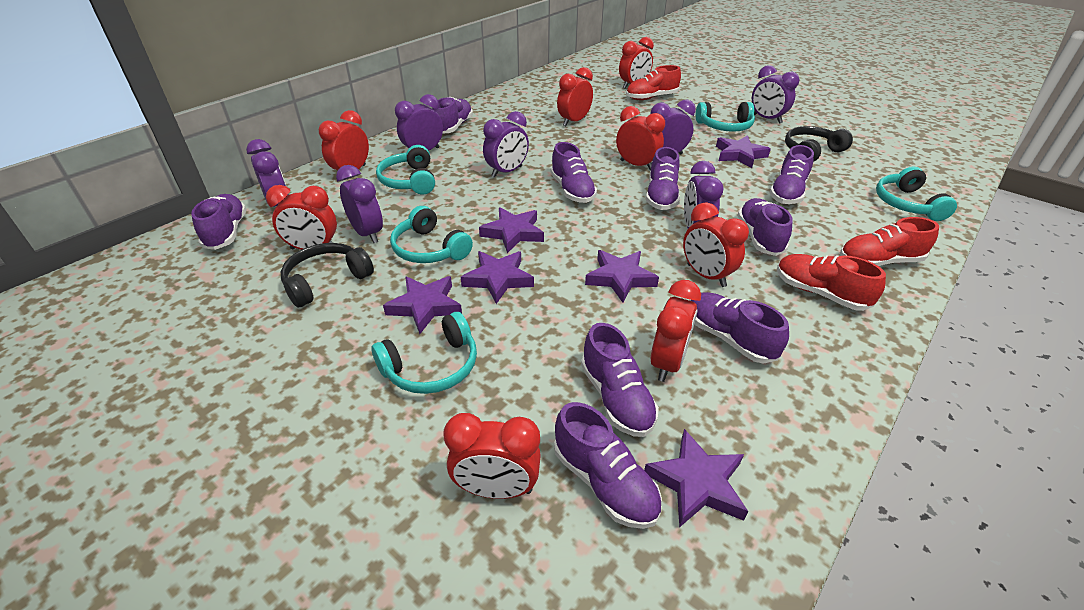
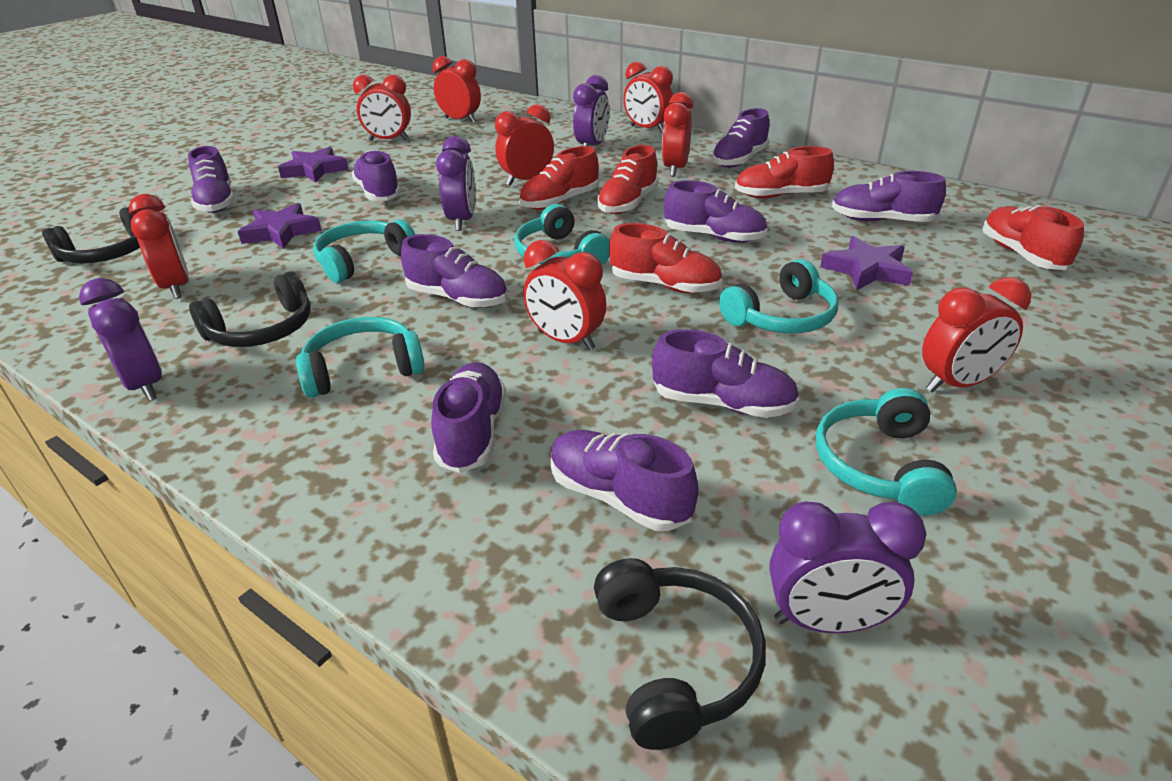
black headphones: 2 -> 3
purple clock: 7 -> 4
purple star: 6 -> 3
red shoe: 3 -> 5

